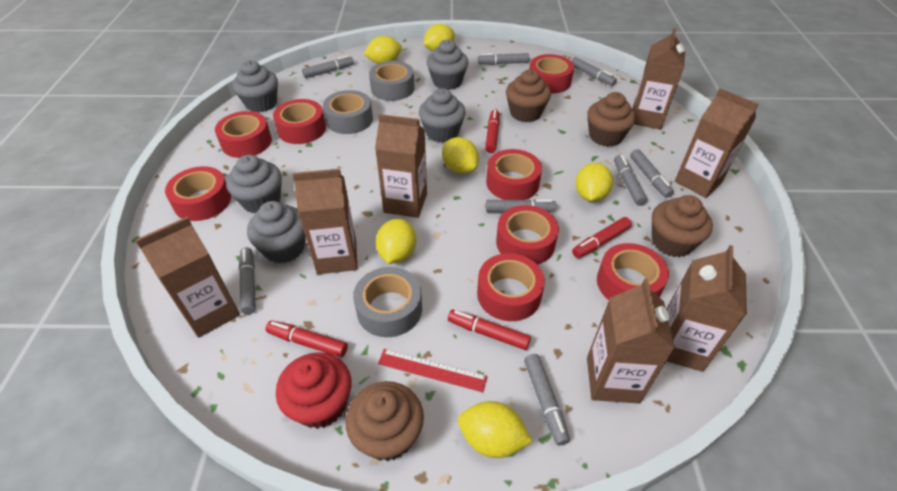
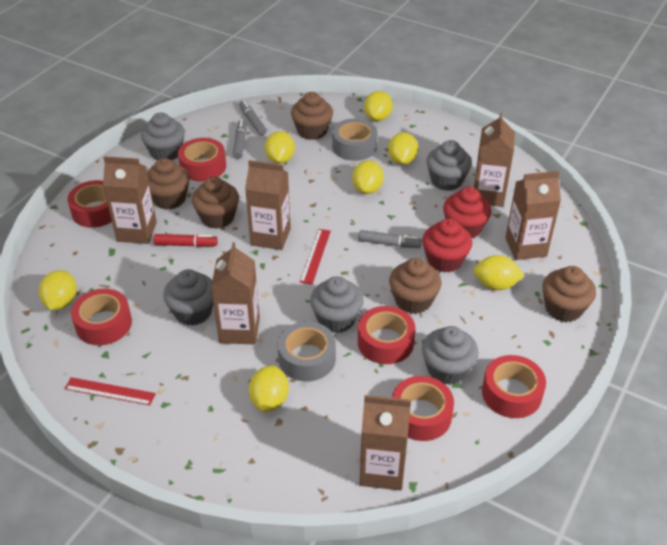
brown carton: 7 -> 6
brown cupcake: 4 -> 5
grey marker: 8 -> 3
grey tape: 3 -> 2
red cupcake: 1 -> 2
red marker: 4 -> 1
red ruler: 1 -> 2
red tape: 8 -> 6
yellow lemon: 6 -> 7

